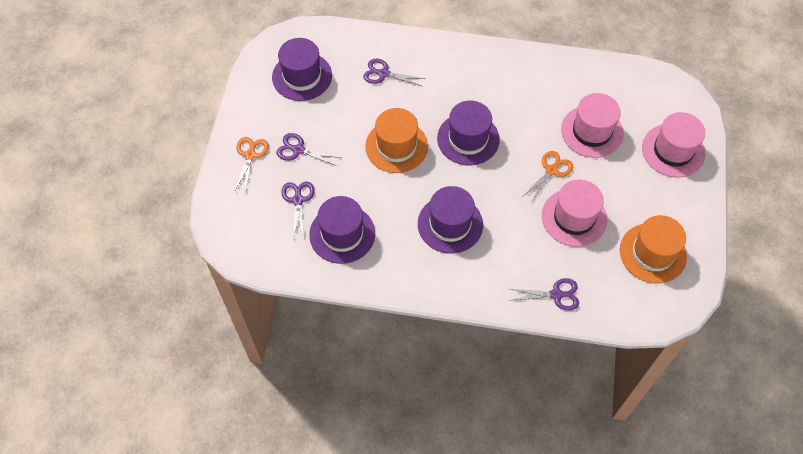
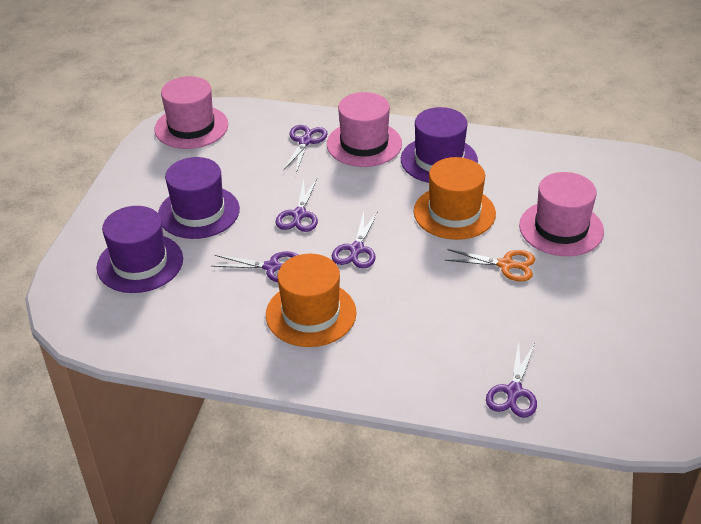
orange scissors: 2 -> 1
purple hat: 4 -> 3
purple scissors: 4 -> 5

